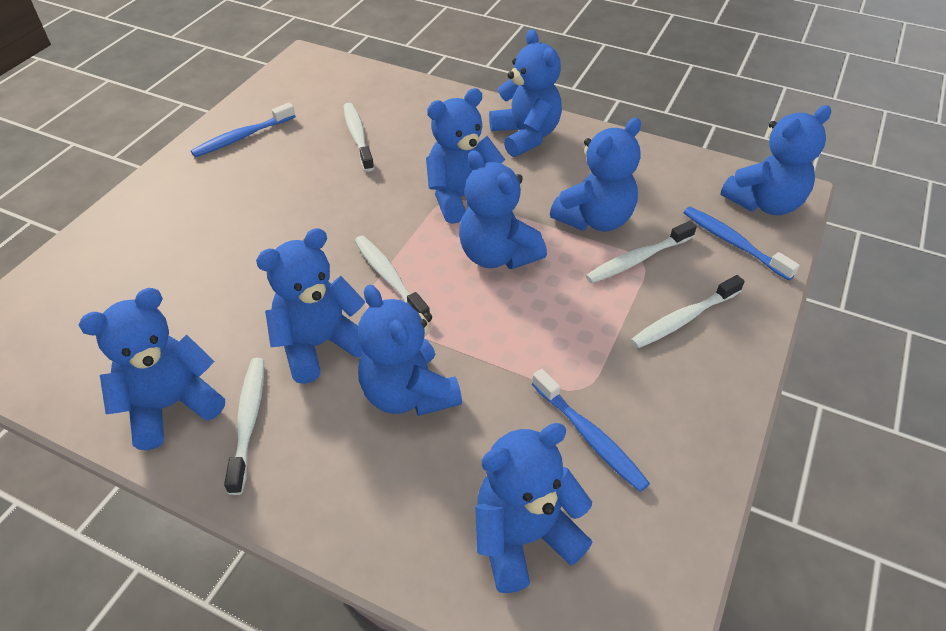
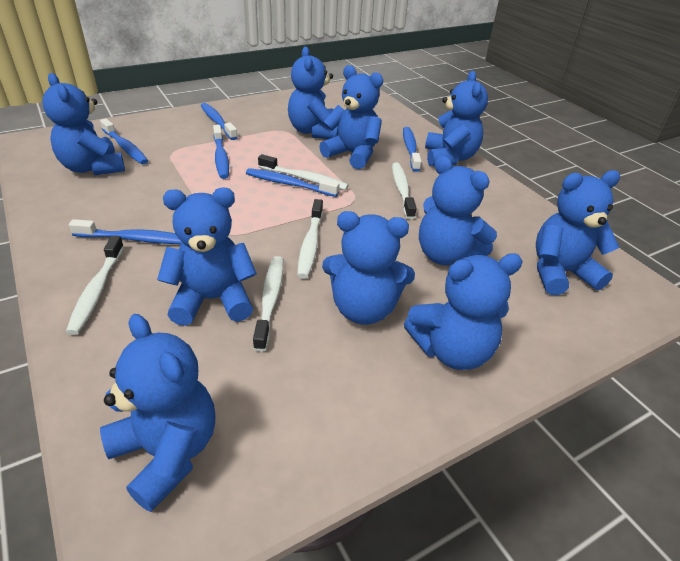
blue teddy bear: 9 -> 10
blue toothbrush: 3 -> 6

